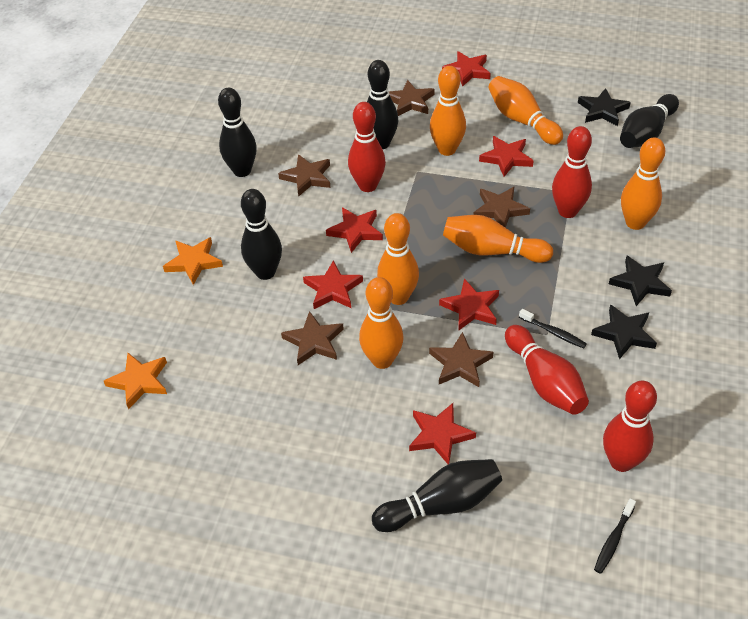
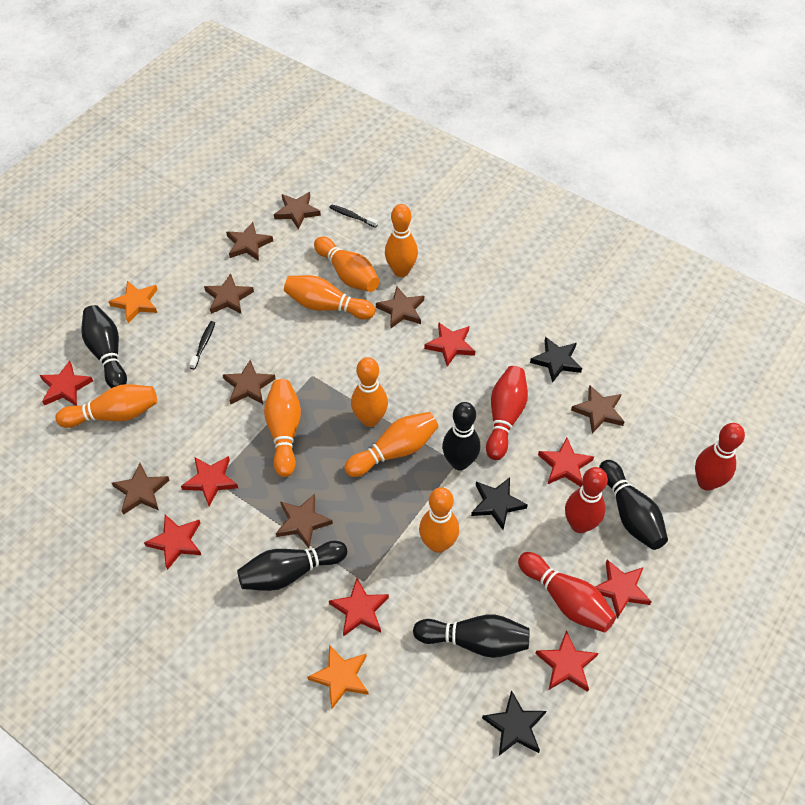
brown star: 5 -> 8
orange bowling pin: 6 -> 8
red star: 6 -> 8

